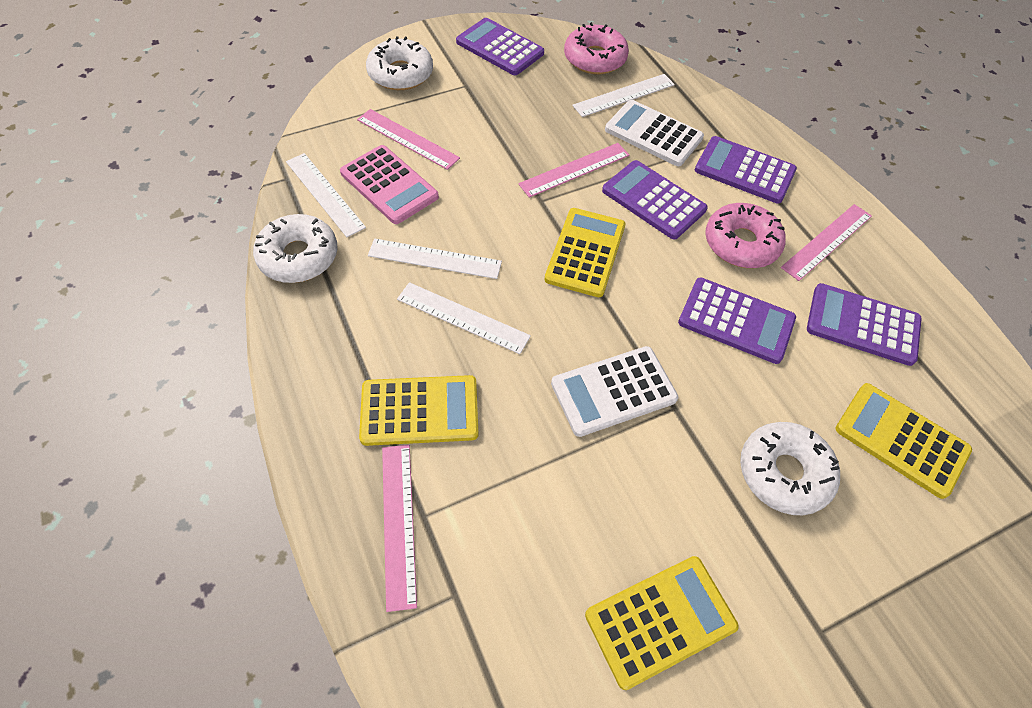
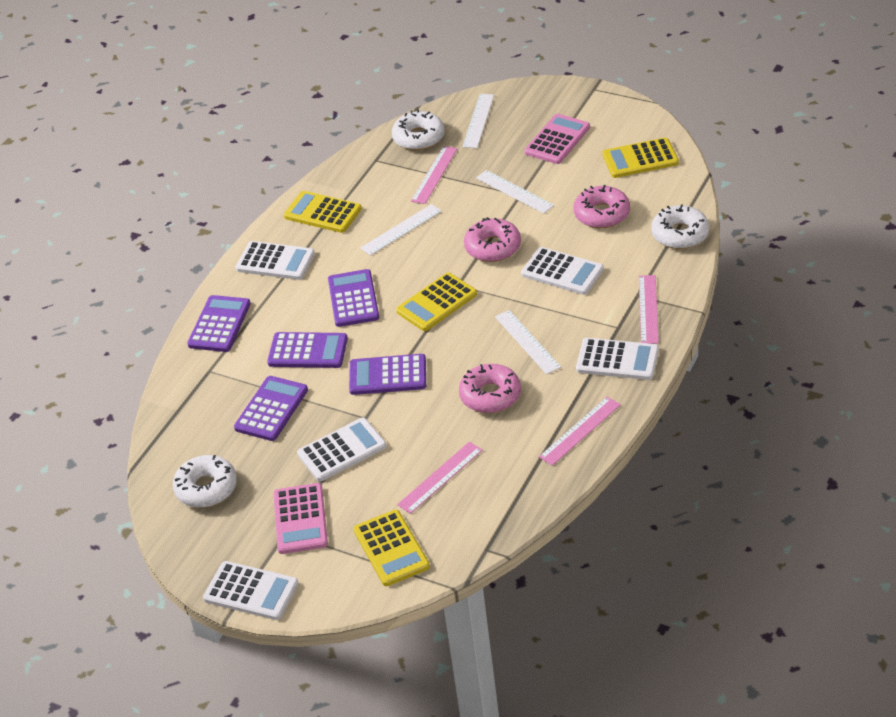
pink calculator: 1 -> 2
pink donut: 2 -> 3
white calculator: 2 -> 5

